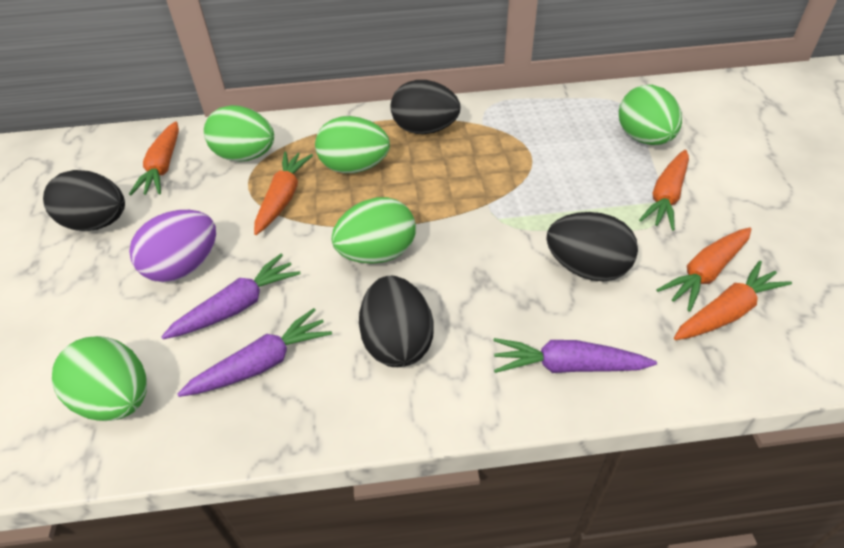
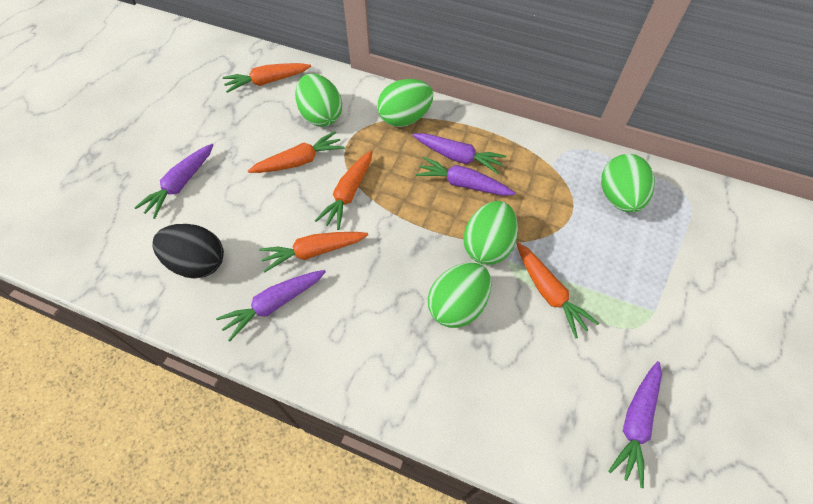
black egg: 4 -> 1
purple carrot: 3 -> 5
purple egg: 1 -> 0

